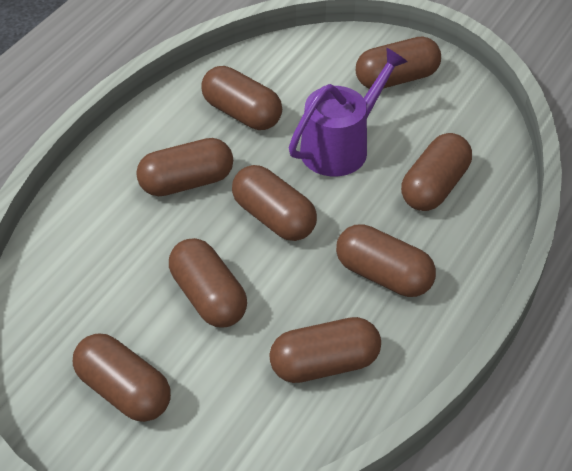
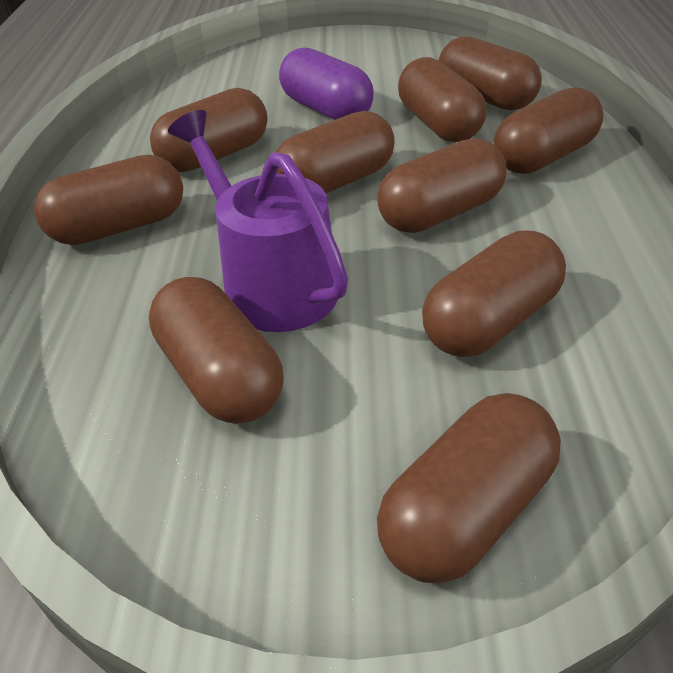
brown capsule: 9 -> 10
purple capsule: 0 -> 1

